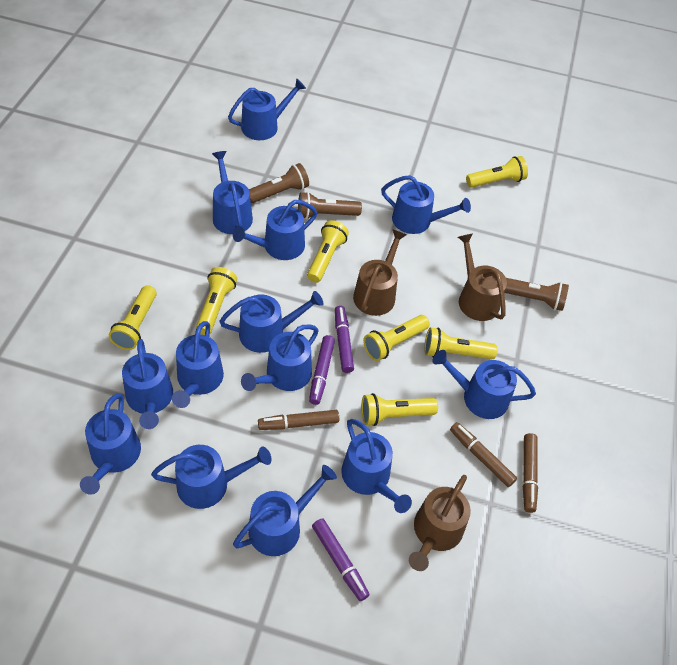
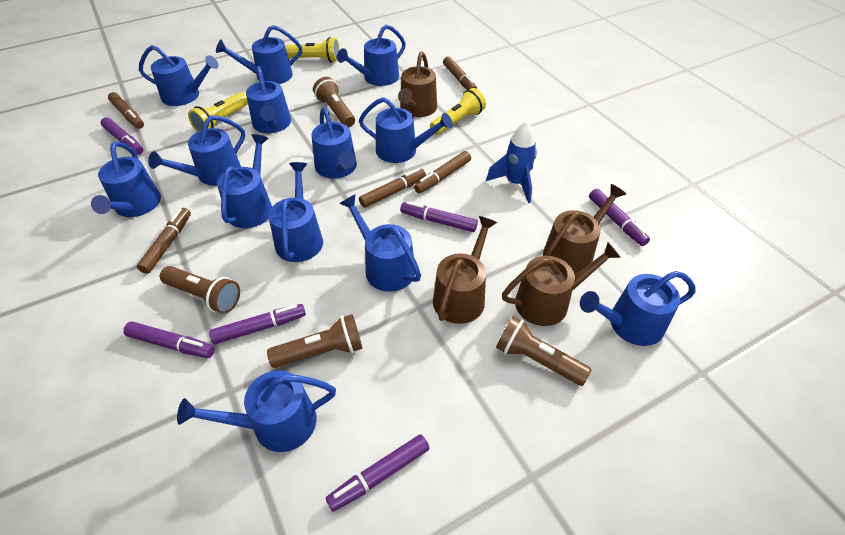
blue rocket: 0 -> 1
brown flashlight: 3 -> 4
brown marker: 3 -> 5
brown watering can: 3 -> 4
purple marker: 3 -> 6
yellow flashlight: 7 -> 3

